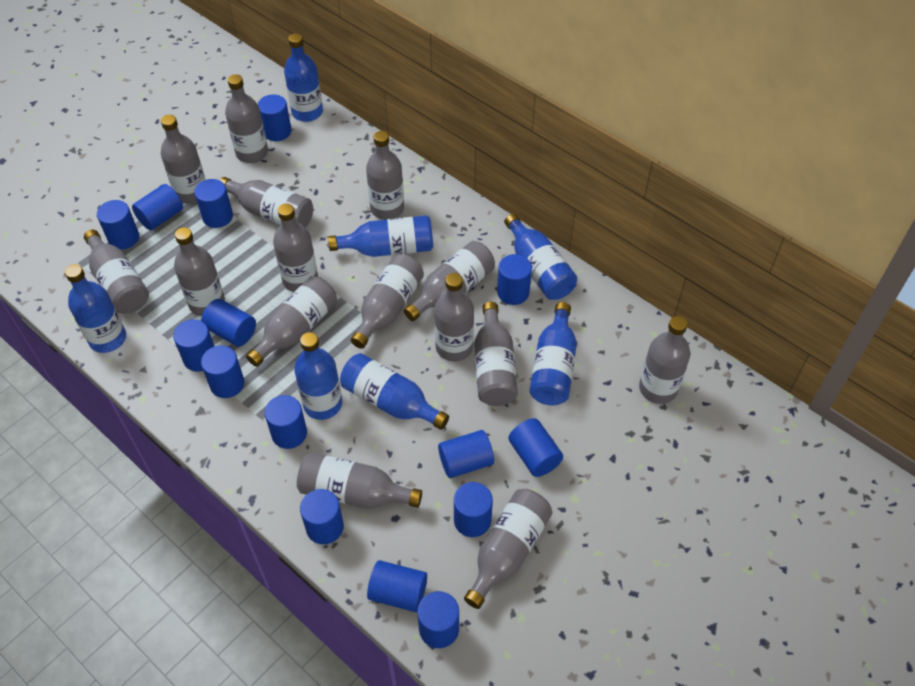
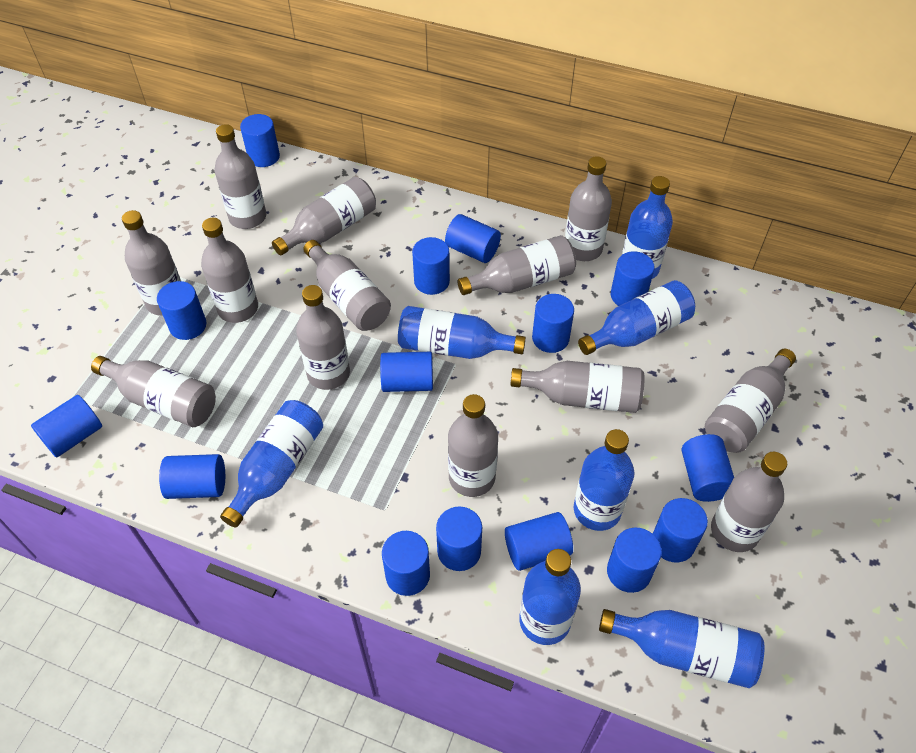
grey bottle: 15 -> 13

